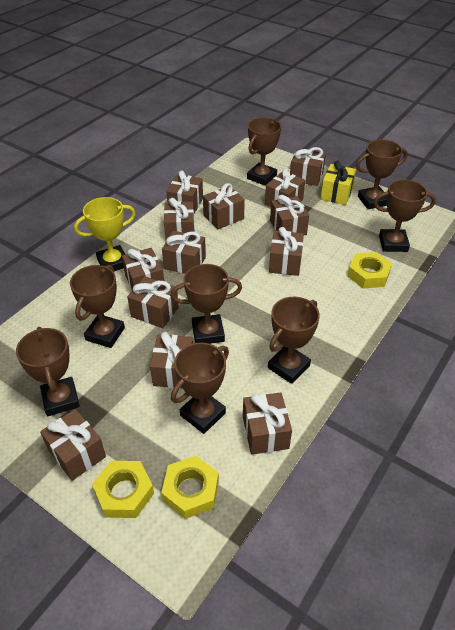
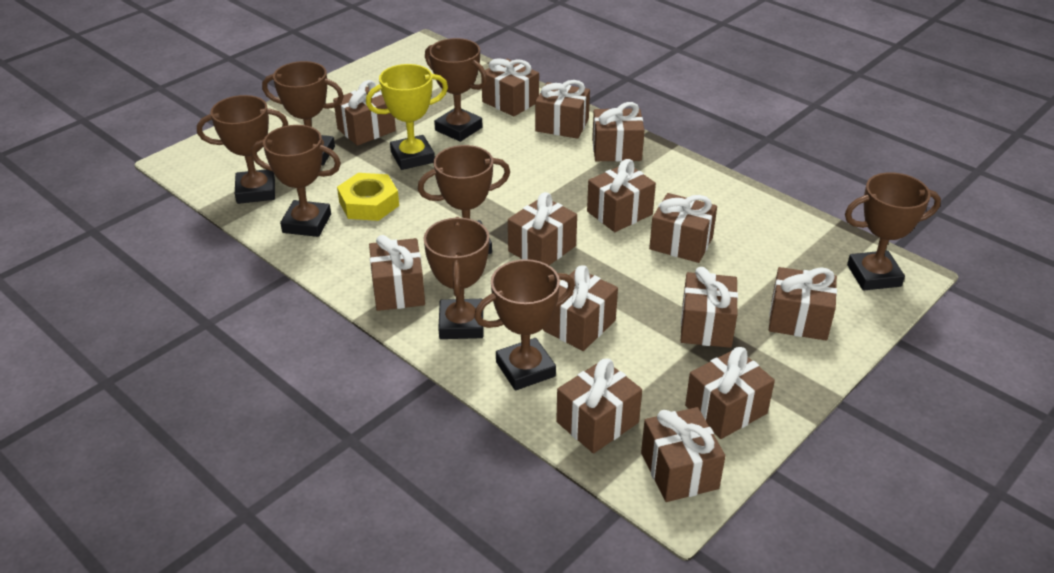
brown gift: 13 -> 14
yellow gift: 1 -> 0
yellow nut: 3 -> 1

